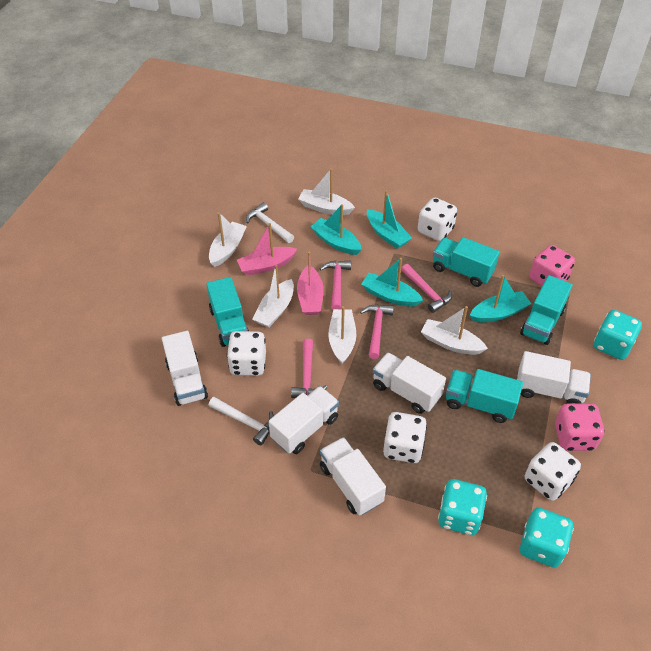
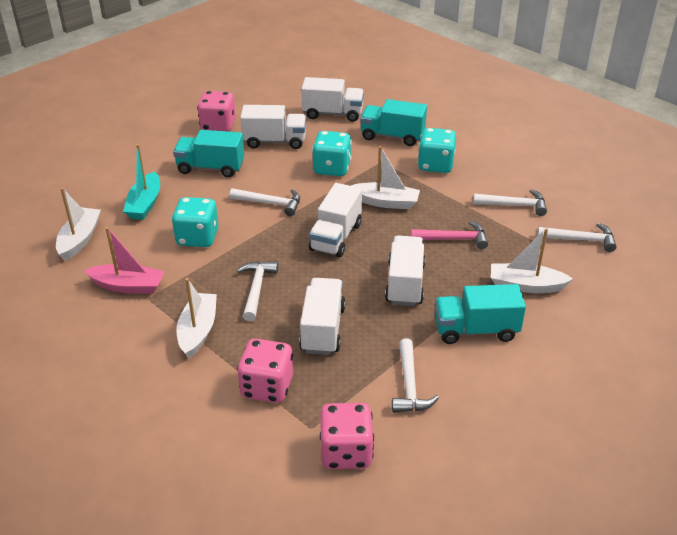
pink boat: 2 -> 1
pink dice: 2 -> 3
pink hammer: 4 -> 1
turquoise boat: 4 -> 1
turquoise truck: 4 -> 3
white boat: 5 -> 4
white dice: 4 -> 0
white hammer: 2 -> 5

